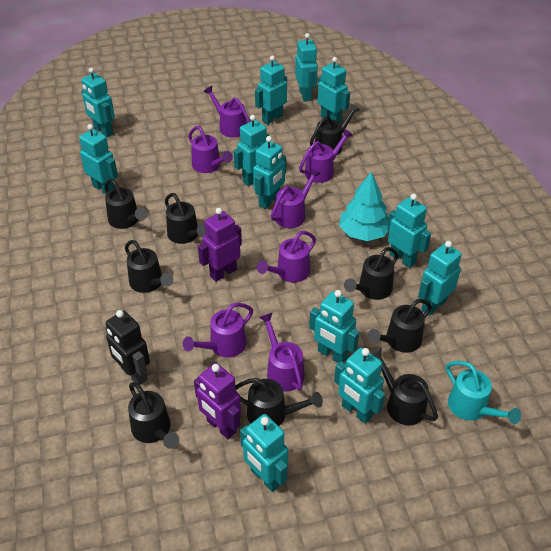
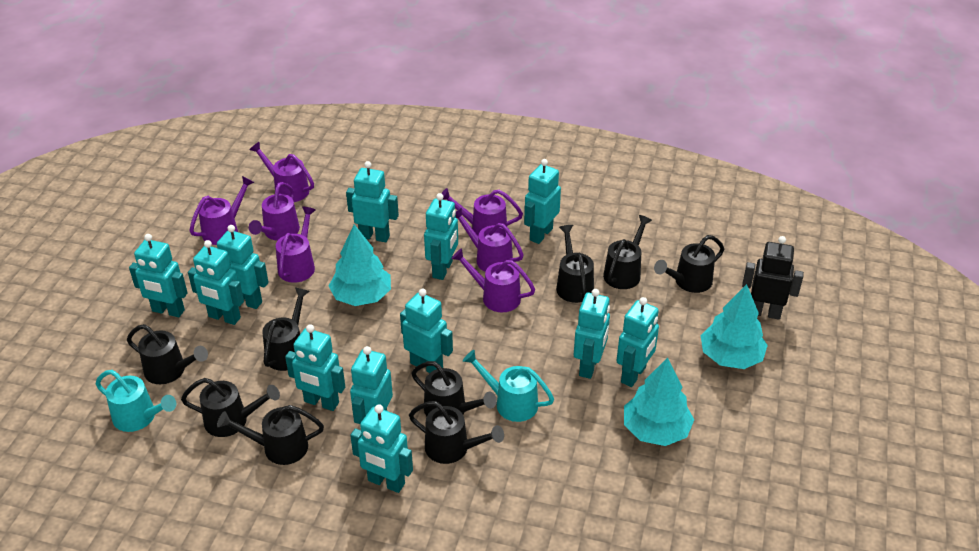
purple robot: 2 -> 0
turquoise tree: 1 -> 3
turquoise watering can: 1 -> 2

